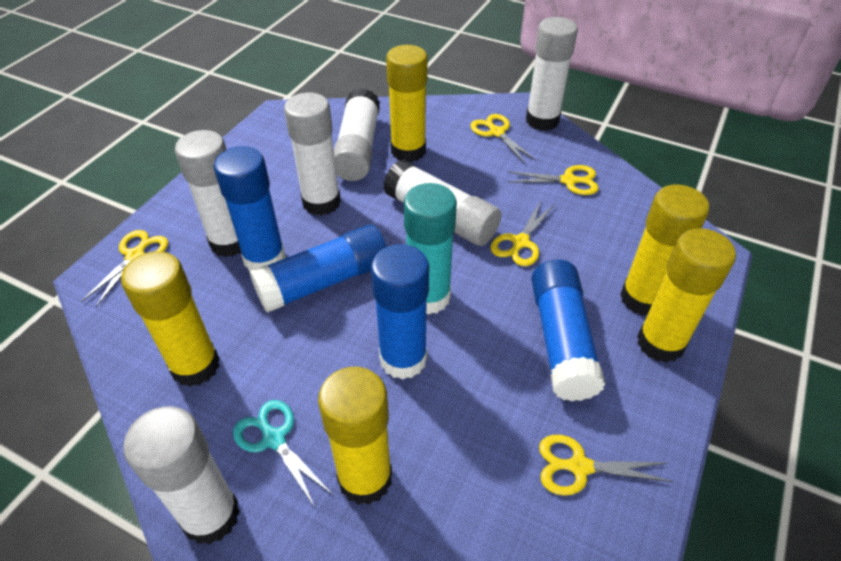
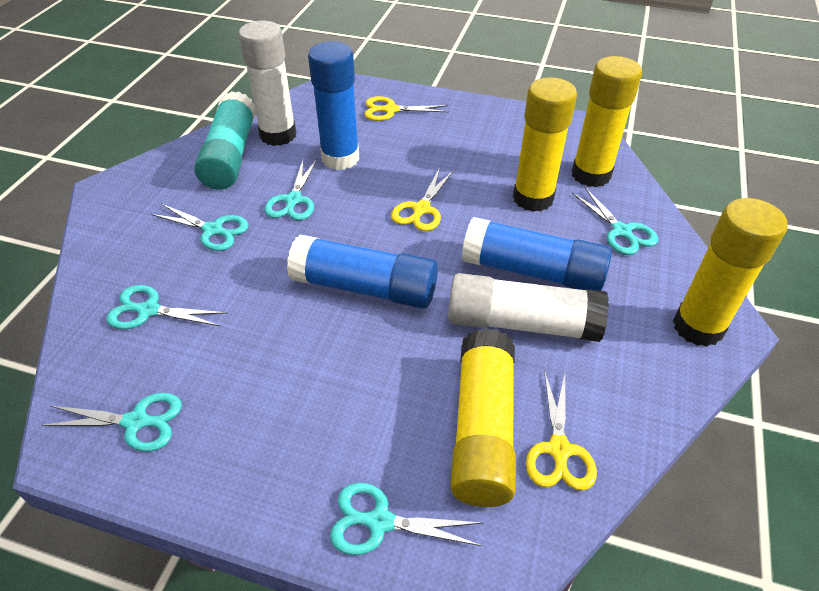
blue glue stick: 4 -> 3
turquoise scissors: 1 -> 6
white glue stick: 6 -> 2
yellow glue stick: 5 -> 4
yellow scissors: 5 -> 3

